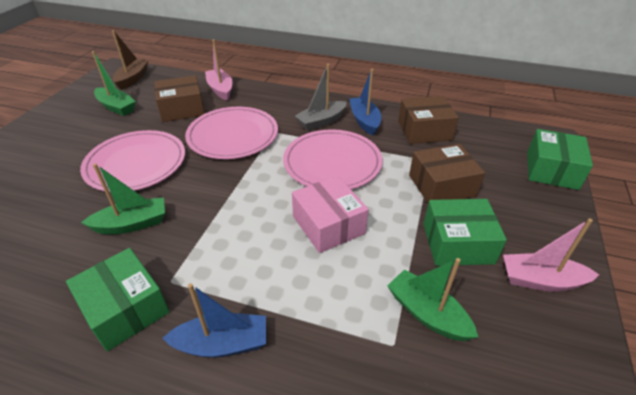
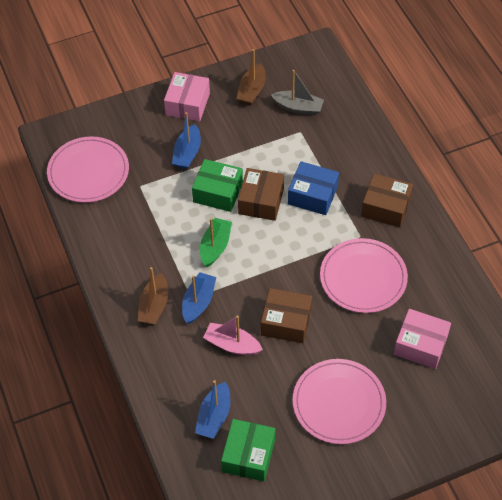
blue boat: 2 -> 3
blue box: 0 -> 1
brown boat: 1 -> 2
green boat: 3 -> 1
green box: 3 -> 2
pink boat: 2 -> 1
pink box: 1 -> 2

